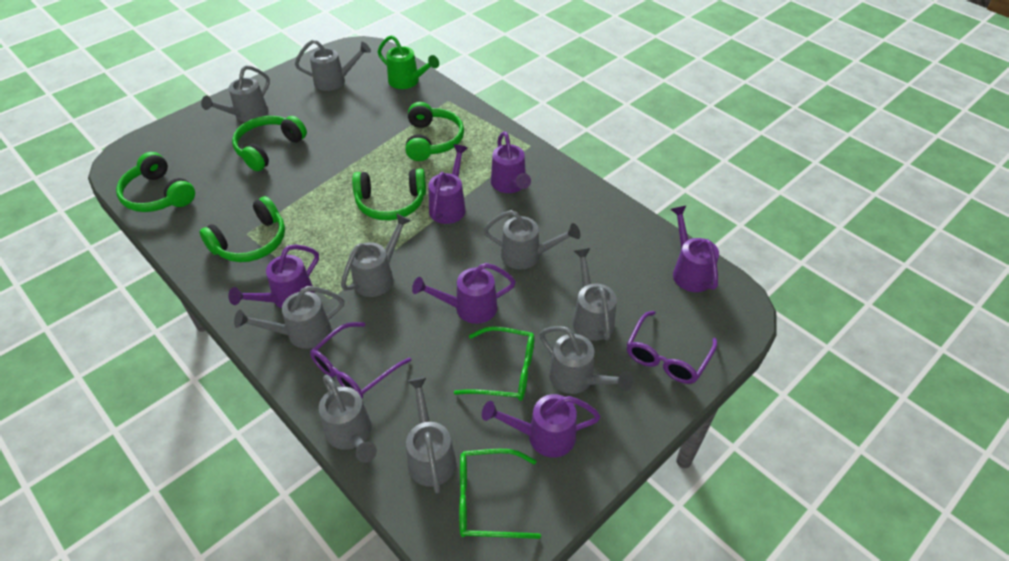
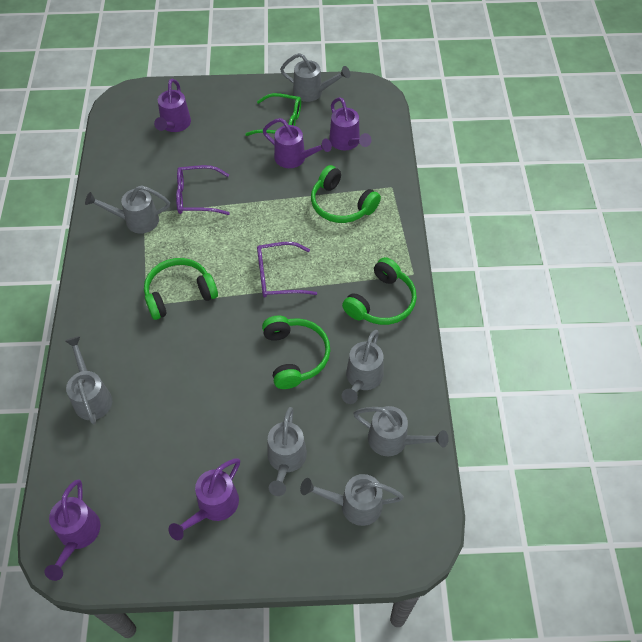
green glasses: 2 -> 1
green headphones: 5 -> 4
green watering can: 1 -> 0
grey watering can: 9 -> 7
purple watering can: 6 -> 5

